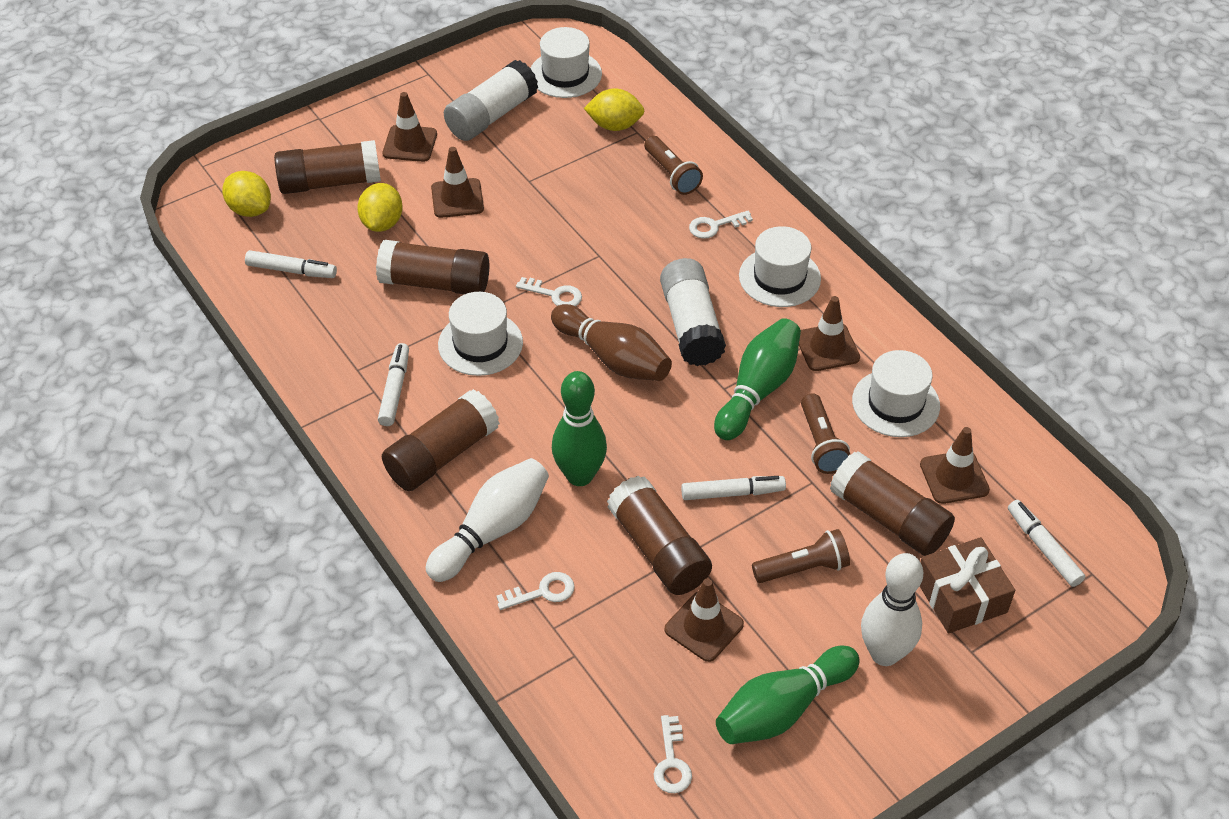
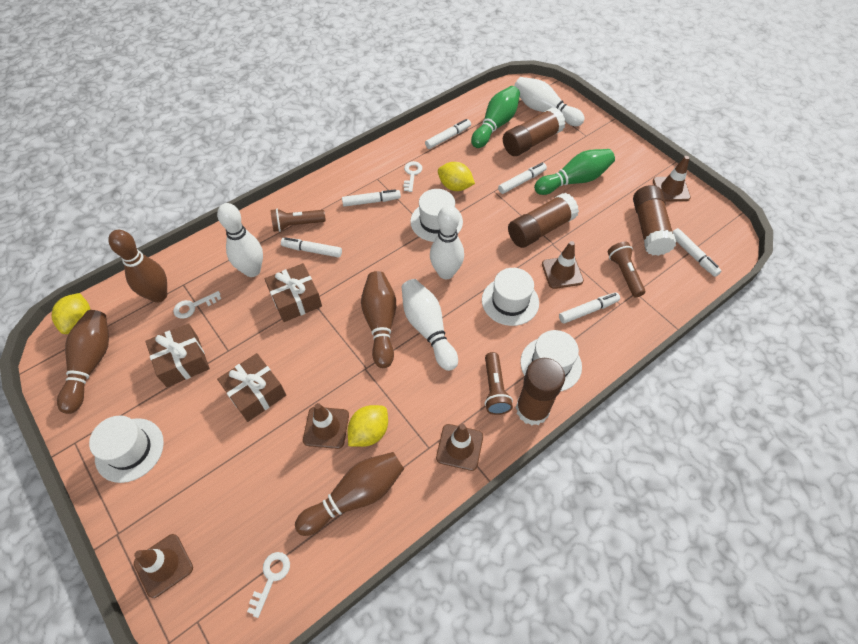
brown bowling pin: 1 -> 4
brown gift: 1 -> 3
brown glue stick: 5 -> 4
green bowling pin: 3 -> 2
white bowling pin: 2 -> 4
white glue stick: 2 -> 0
white key: 4 -> 3
white marker: 4 -> 6

